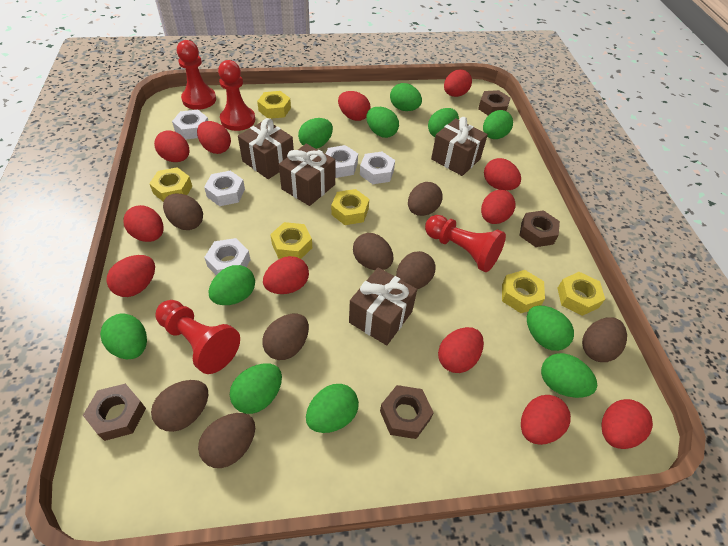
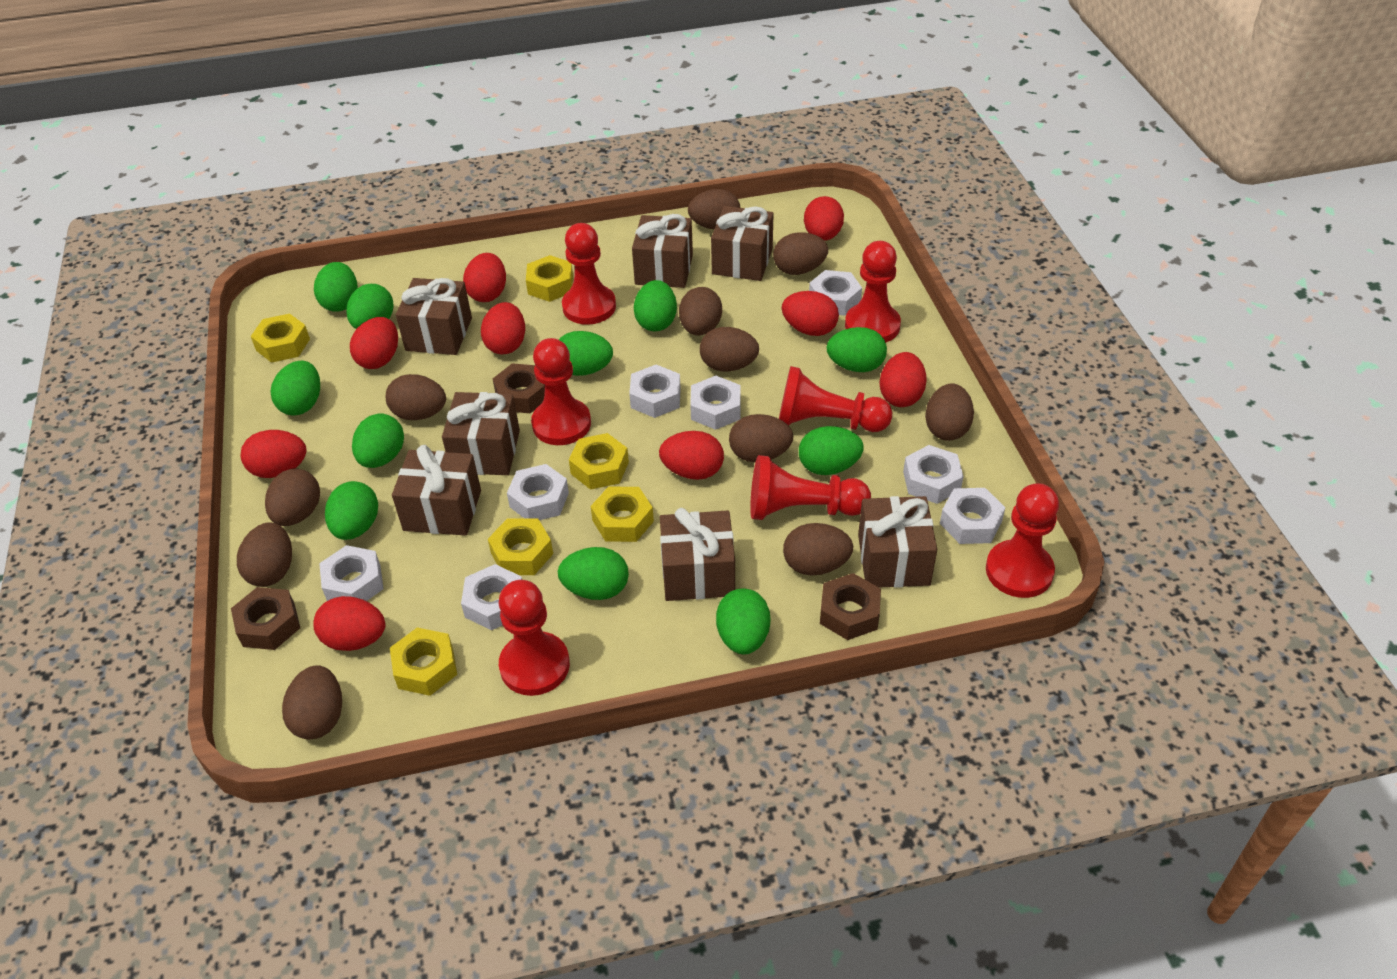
brown egg: 8 -> 11
brown gift: 4 -> 7
brown nut: 4 -> 3
red egg: 12 -> 9
red pawn: 4 -> 7
white nut: 5 -> 8

